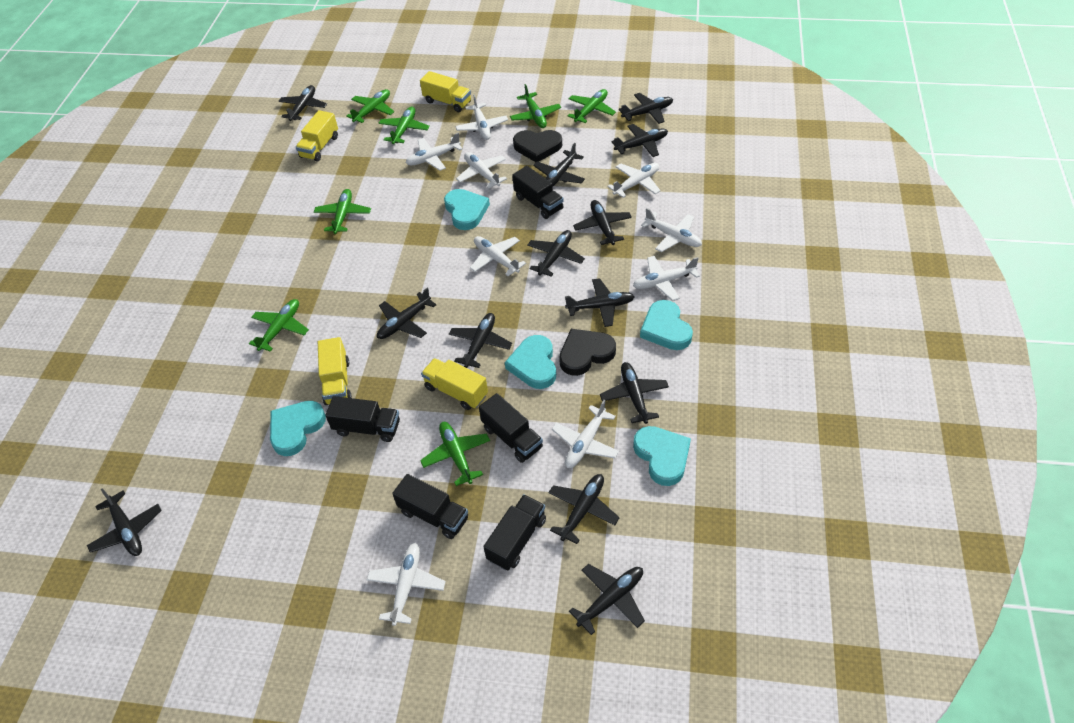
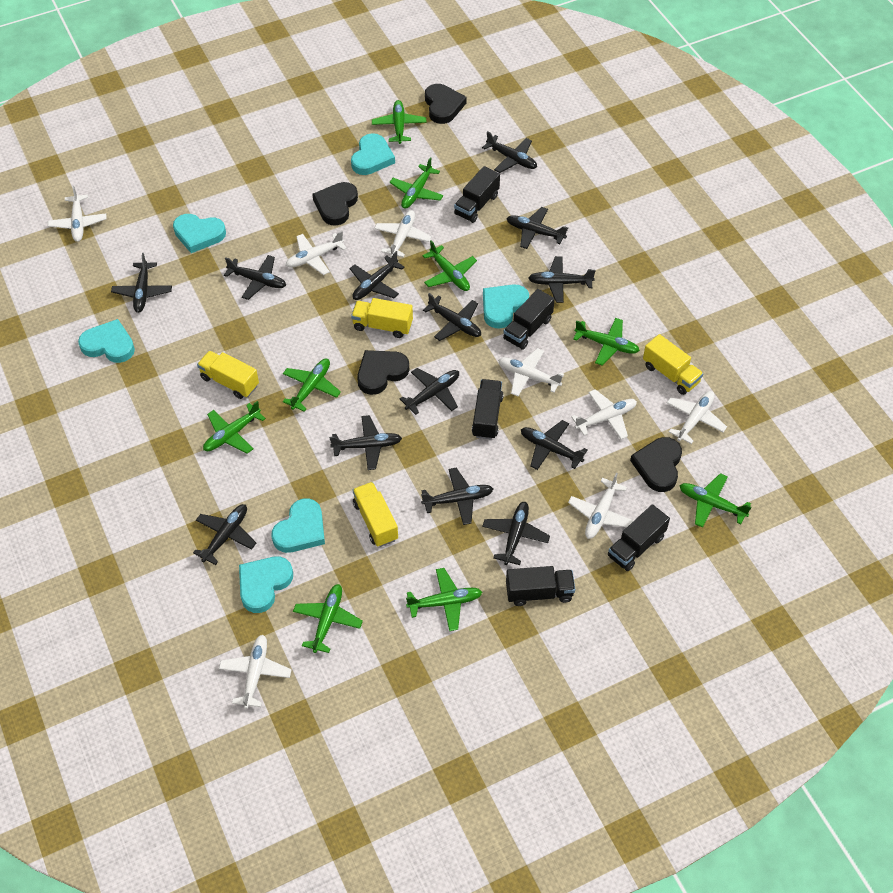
black heart: 2 -> 4
green plane: 7 -> 9
turquoise heart: 5 -> 6
white plane: 9 -> 8

